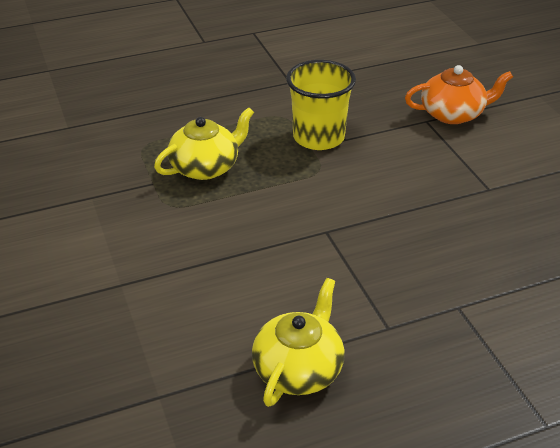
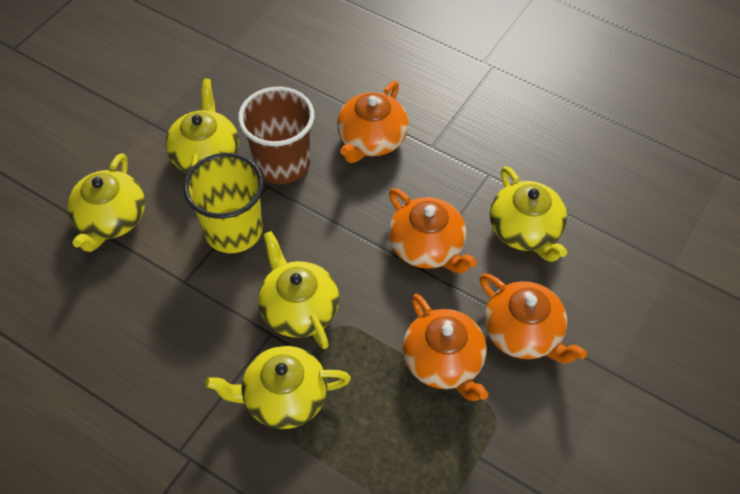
brown cup: 0 -> 1
orange teapot: 1 -> 4
yellow teapot: 2 -> 5

